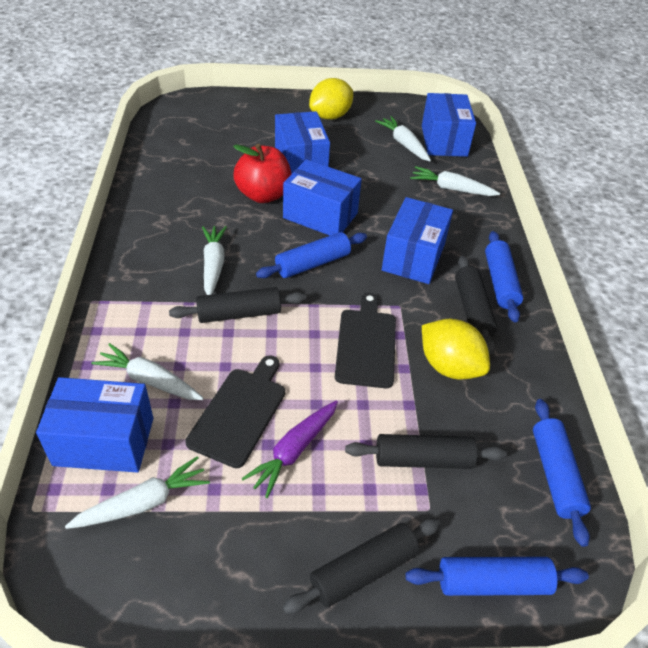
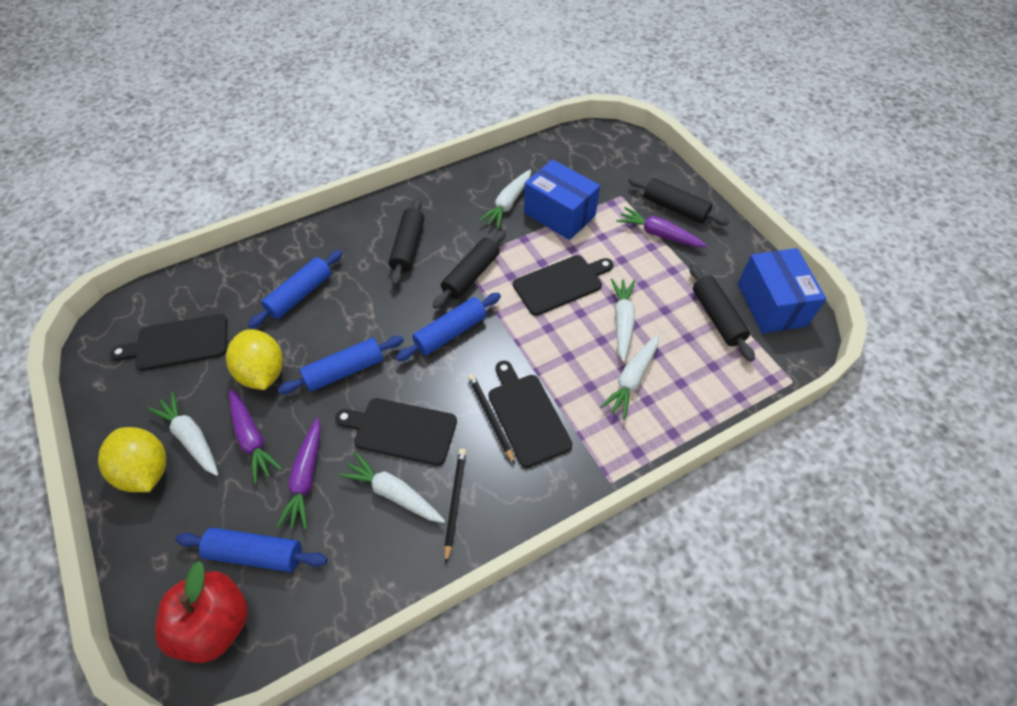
black cutting board: 2 -> 4
black pencil: 0 -> 2
blue box: 5 -> 2
purple carrot: 1 -> 3

